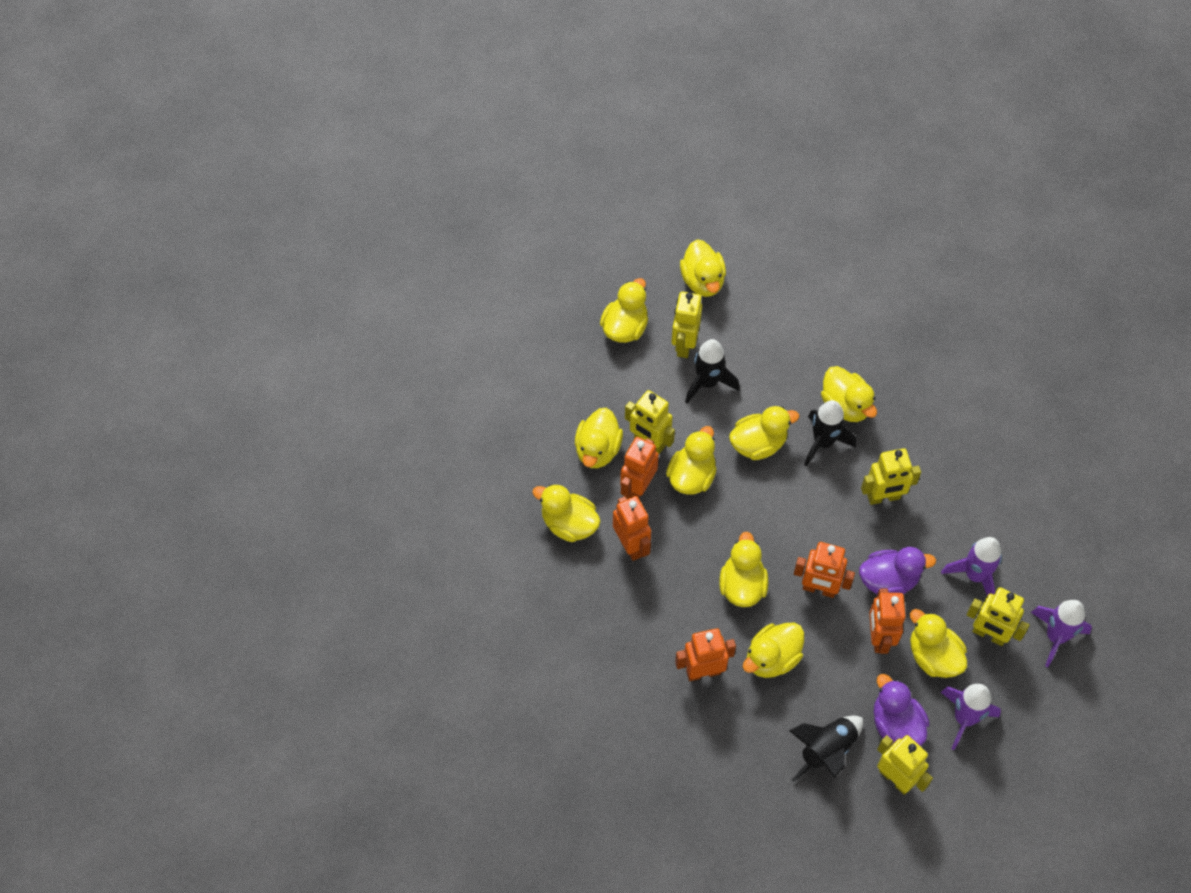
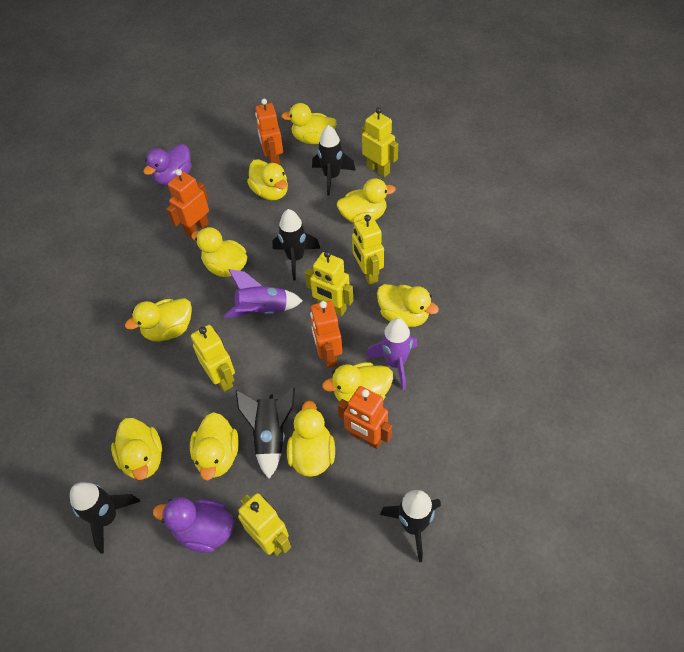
black rocket: 3 -> 5
orange robot: 5 -> 4
purple rocket: 3 -> 2

